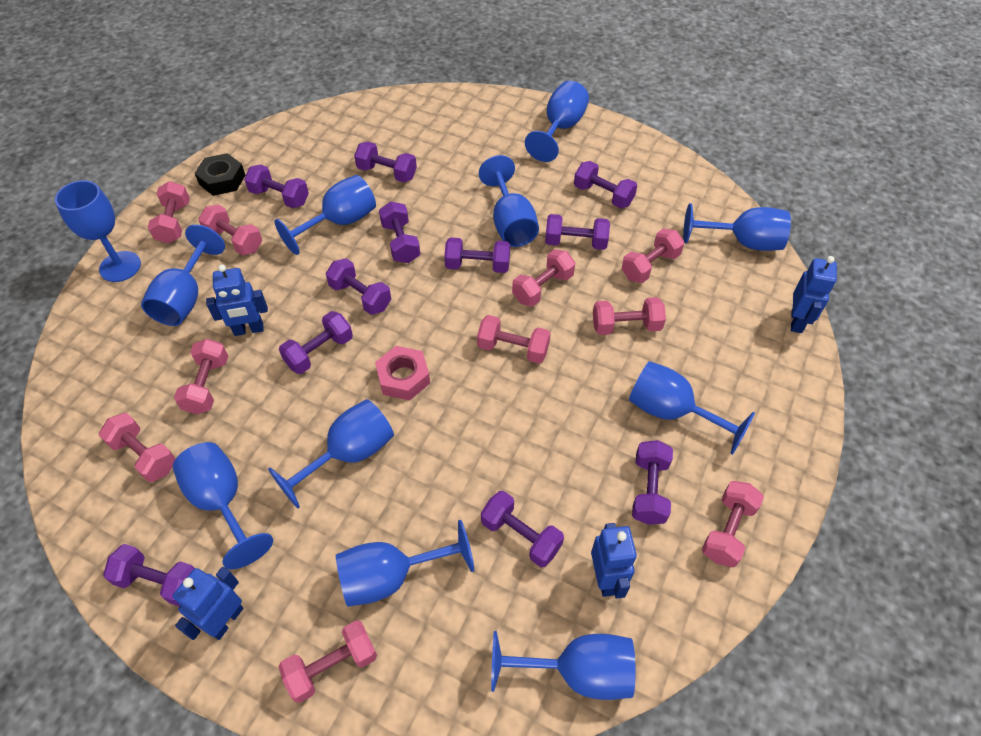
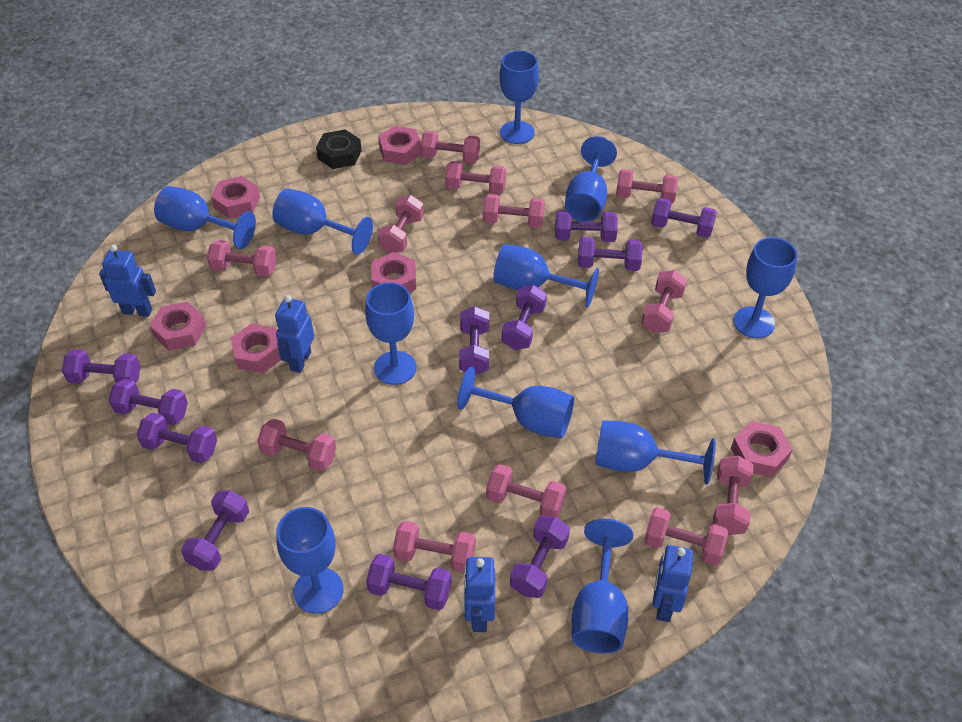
pink dumbbell: 10 -> 12
pink nut: 1 -> 6

